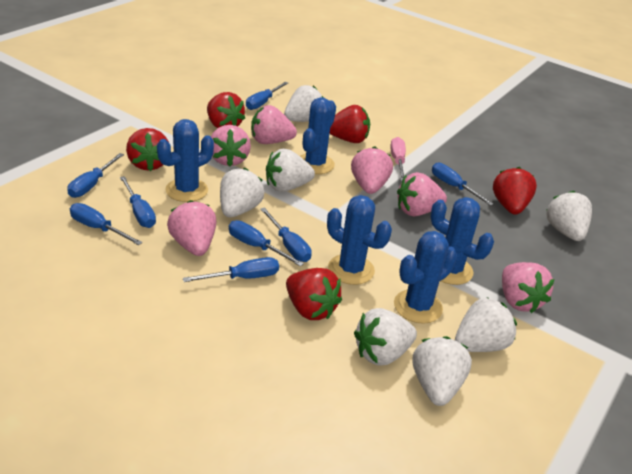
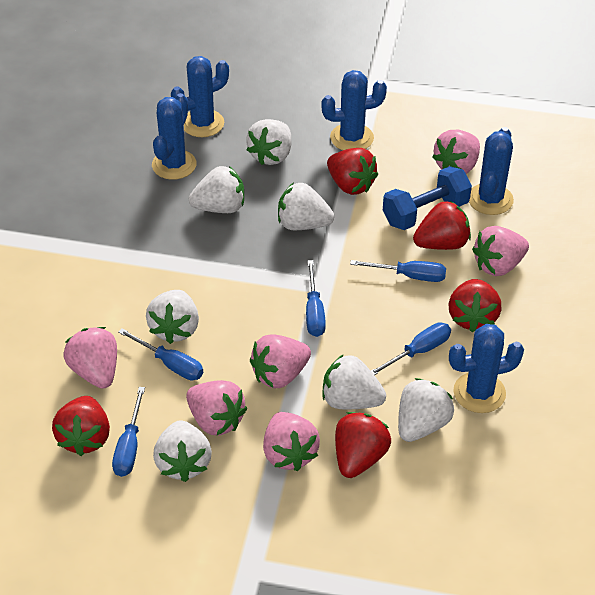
blue dumbbell: 0 -> 1
blue screwdriver: 8 -> 5
pink screwdriver: 1 -> 0

